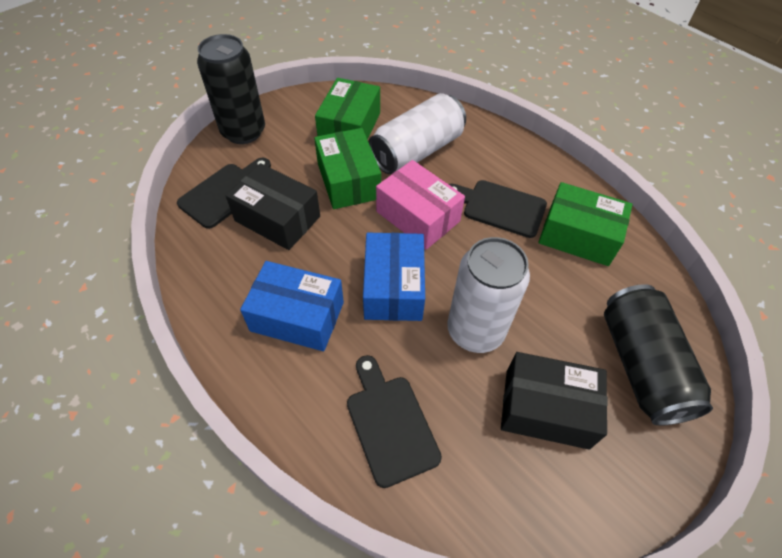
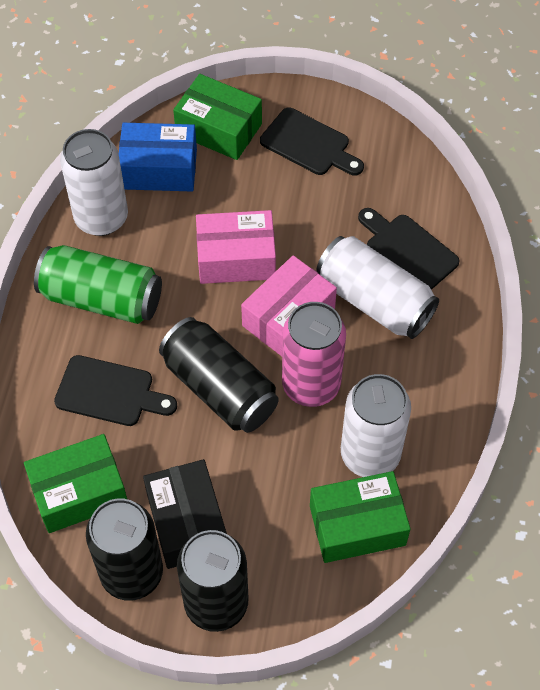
black box: 2 -> 1
black can: 2 -> 3
blue box: 2 -> 1
green can: 0 -> 1
pink box: 1 -> 2
pink can: 0 -> 1
white can: 2 -> 3

